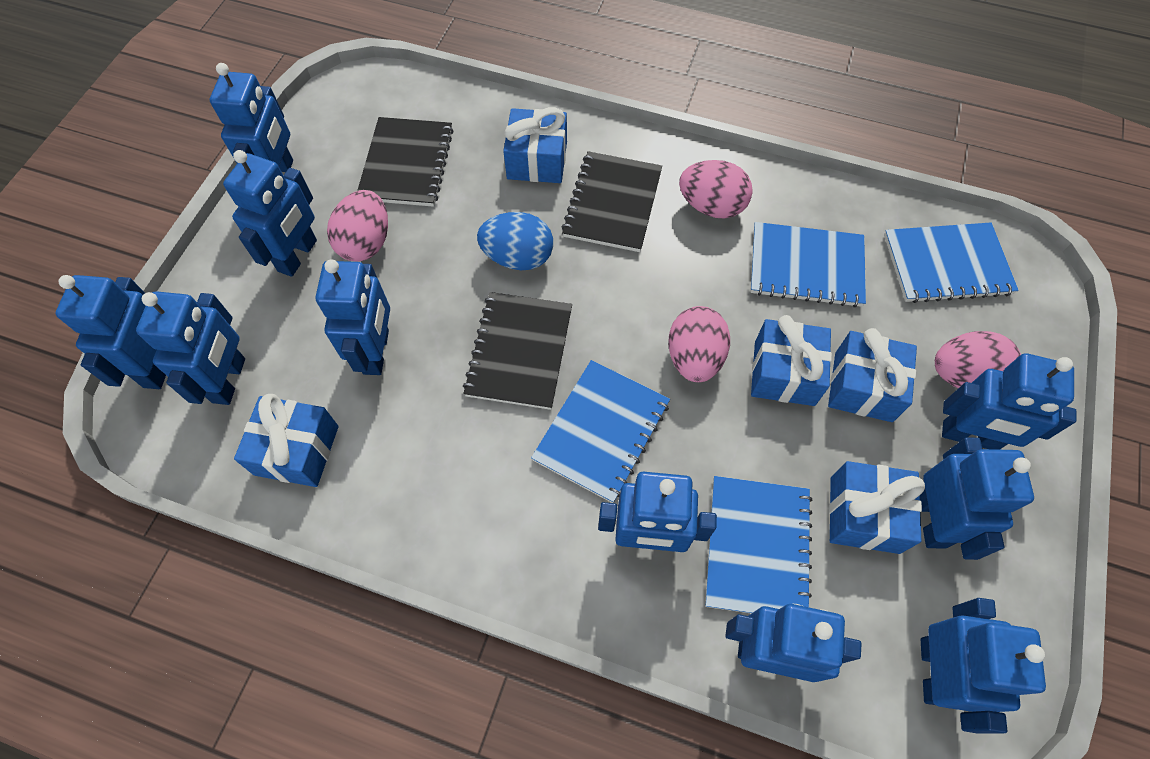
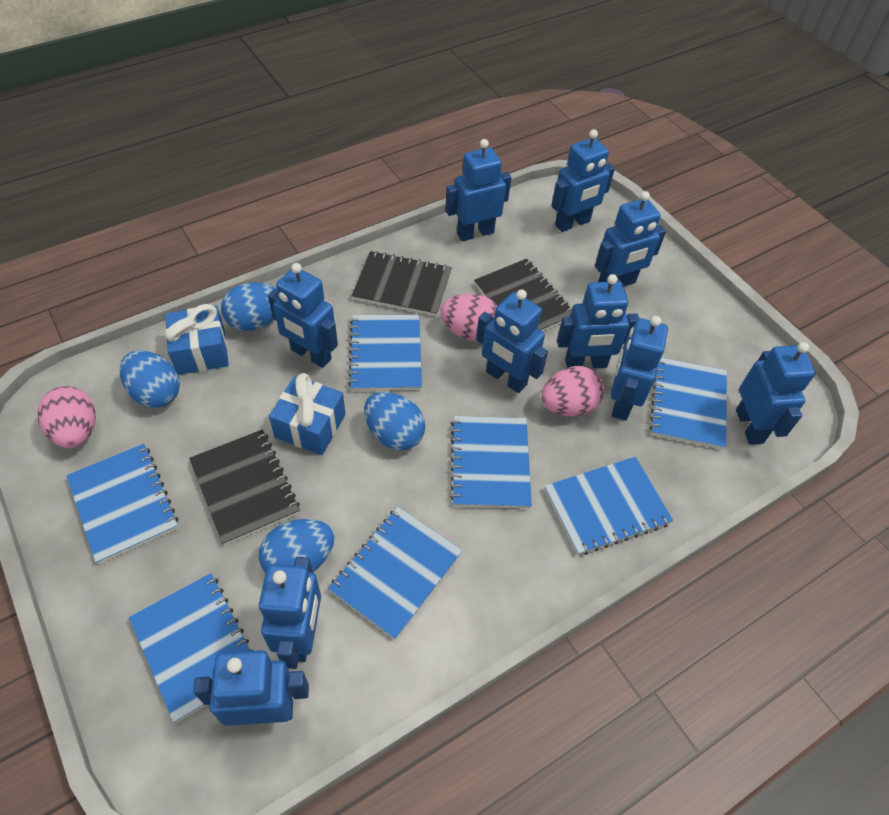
blue egg: 1 -> 4
blue gift: 5 -> 2
blue notebook: 4 -> 7
pink egg: 4 -> 3

